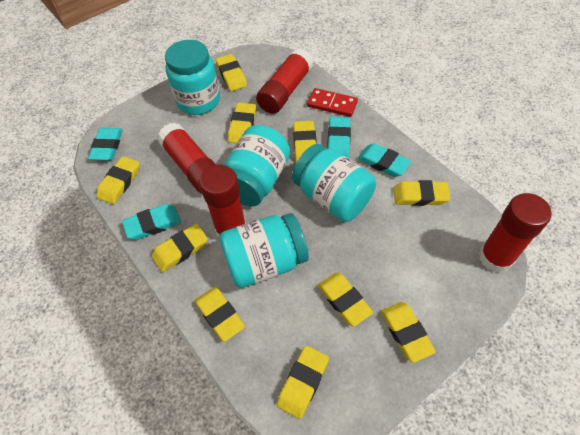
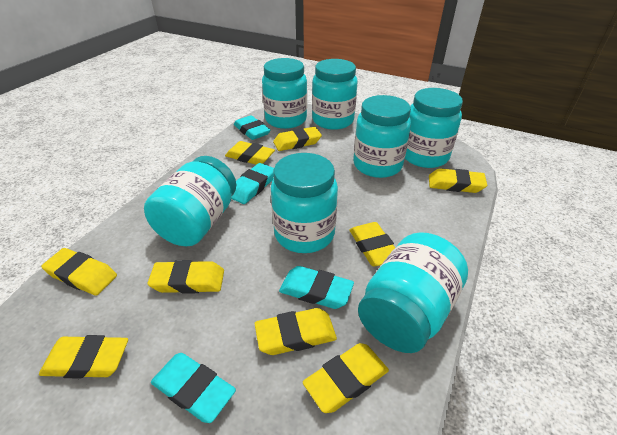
red domino: 1 -> 0
red glue stick: 4 -> 0
turquoise jar: 4 -> 7
yellow eraser: 10 -> 9

